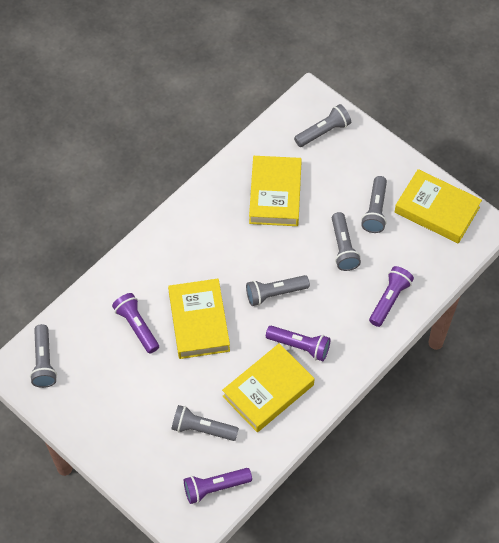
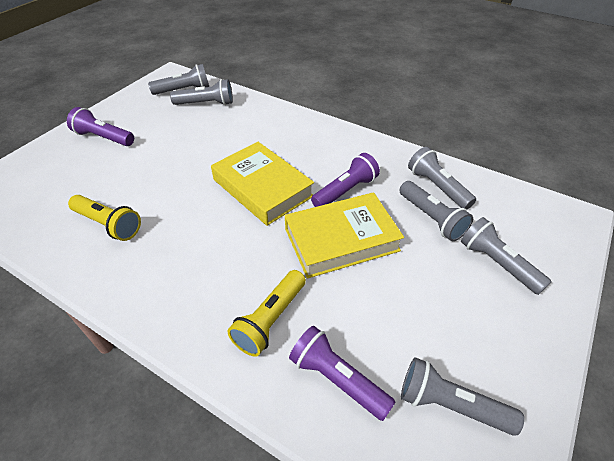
purple flashlight: 4 -> 3
yellow book: 4 -> 2
yellow flashlight: 0 -> 2

